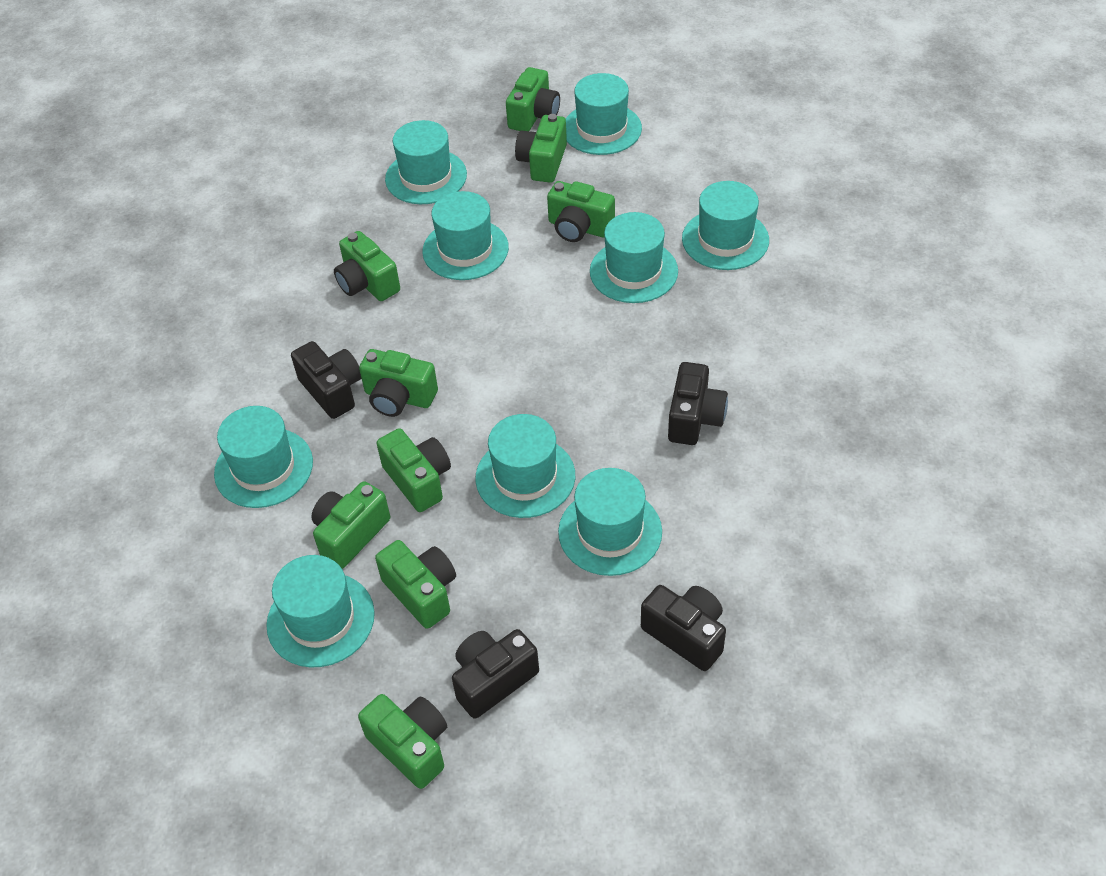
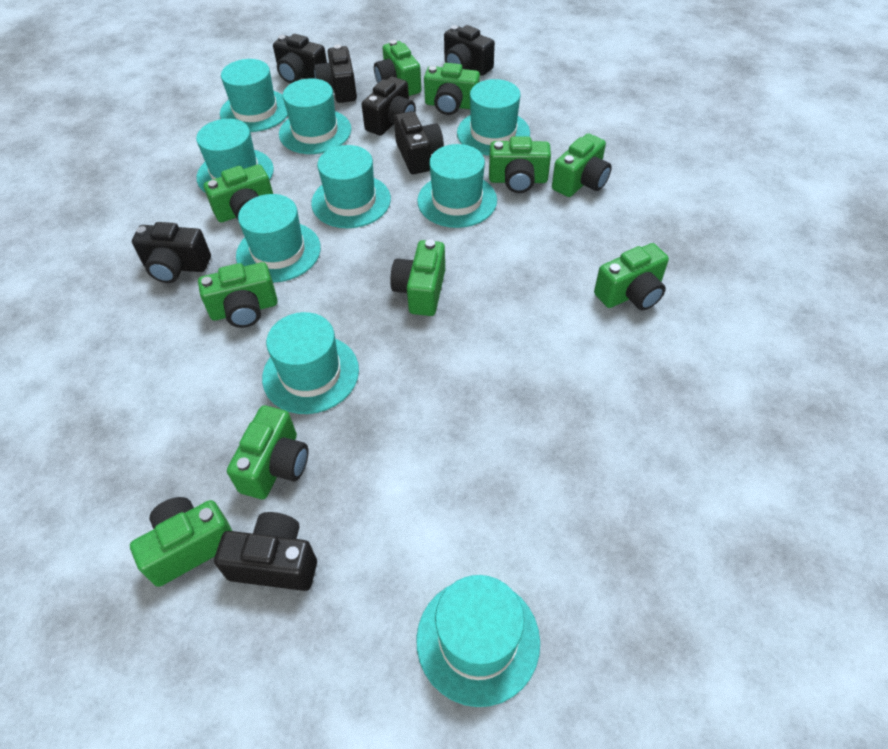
black camera: 4 -> 7
green camera: 9 -> 10

